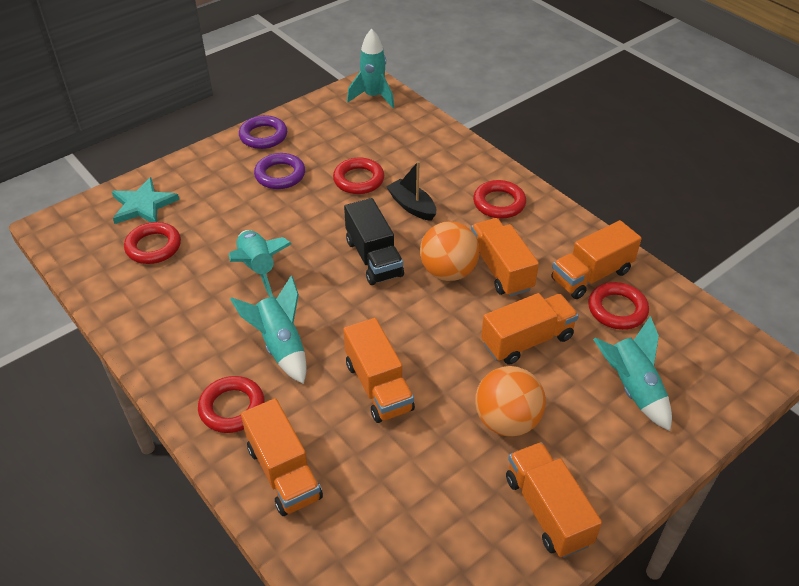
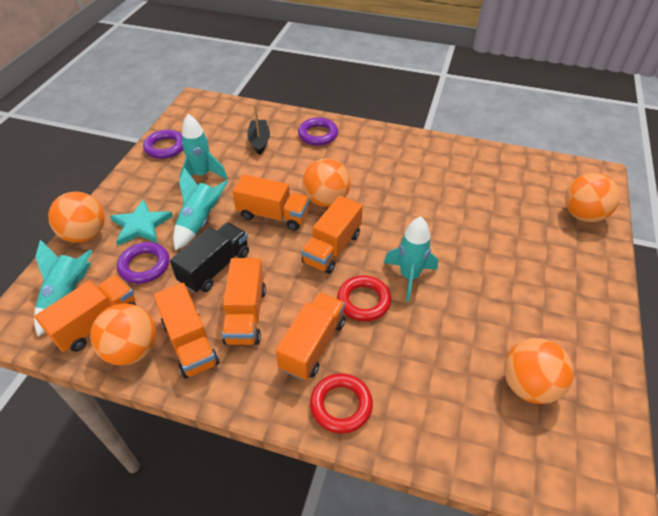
orange ball: 2 -> 5
purple ring: 2 -> 3
red ring: 5 -> 2

